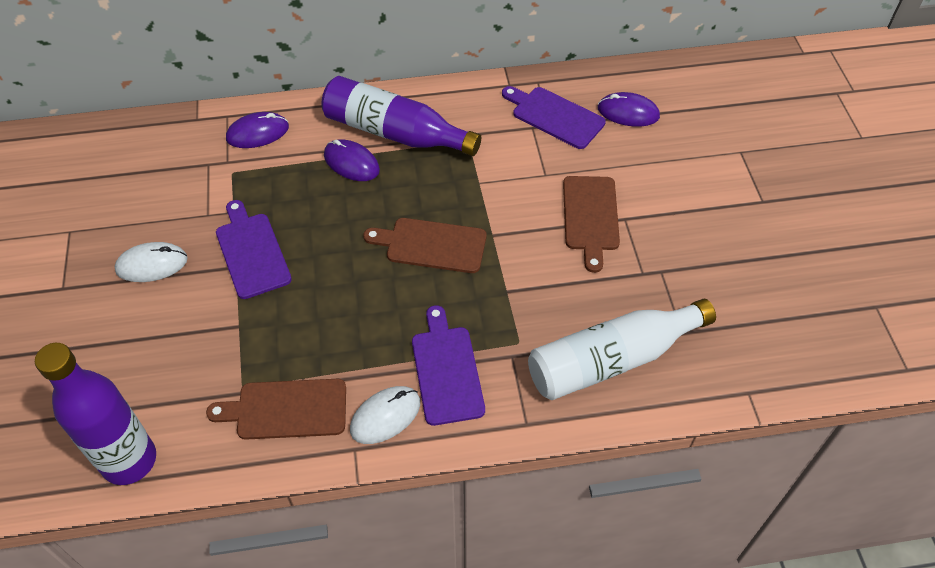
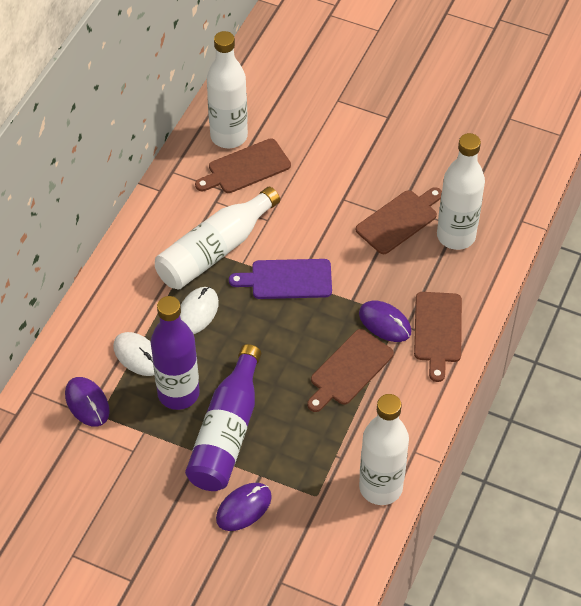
brown cutting board: 3 -> 4
purple cutting board: 3 -> 1
white bottle: 1 -> 4

